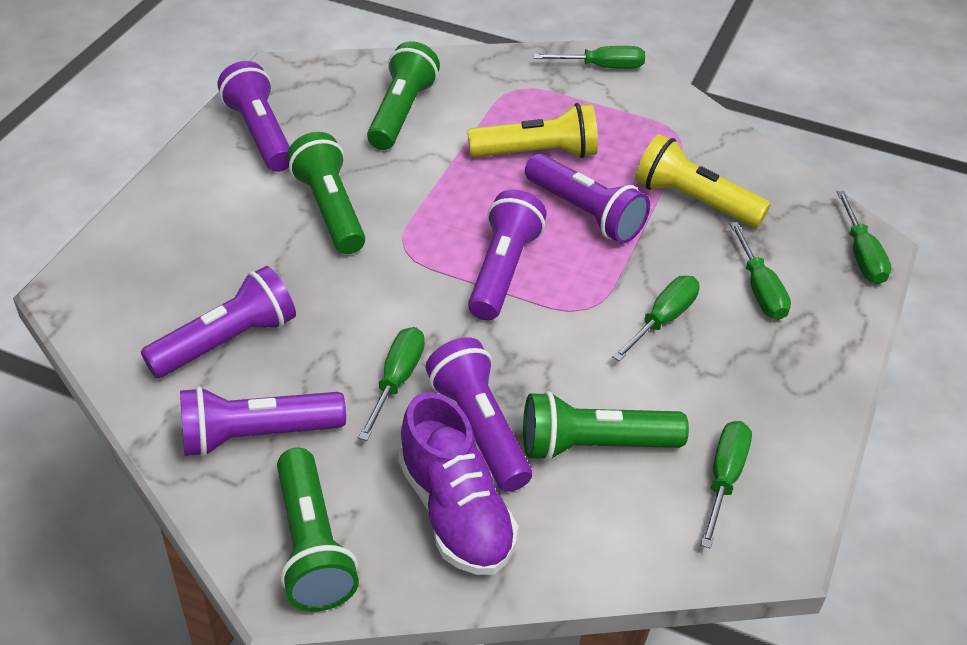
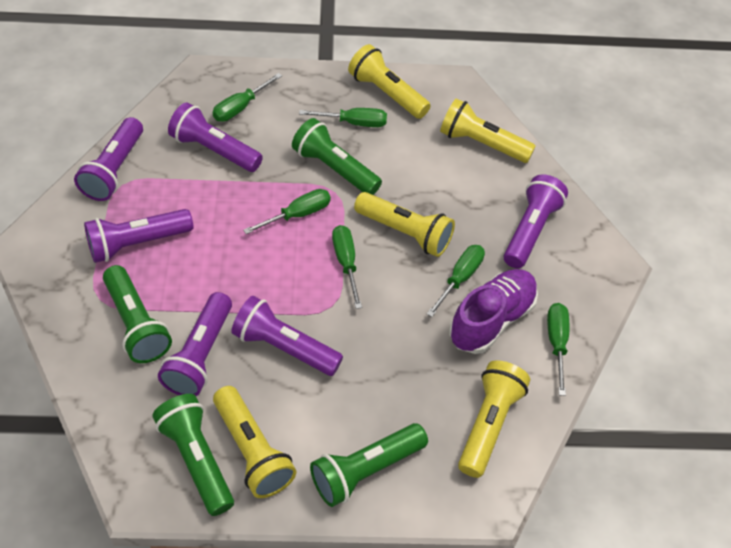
yellow flashlight: 2 -> 5

